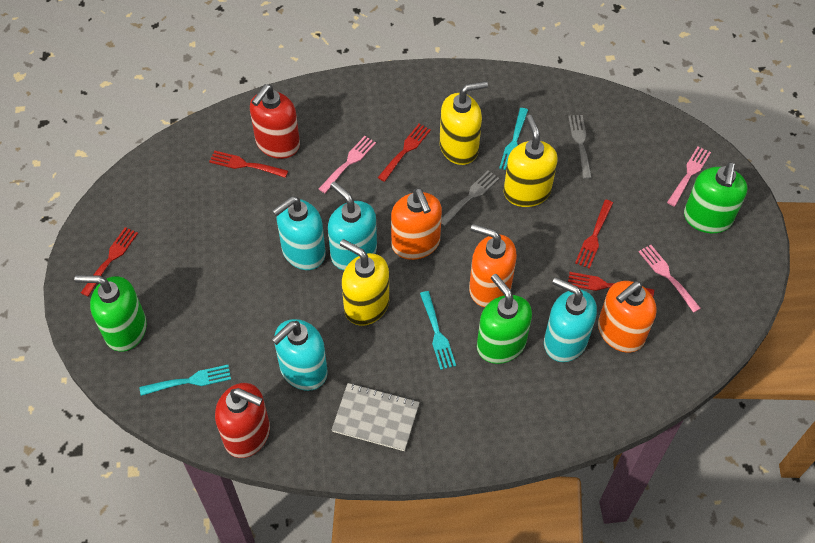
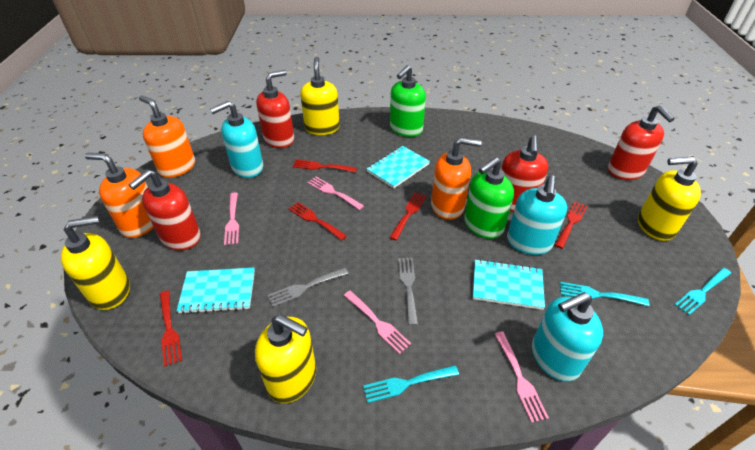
green soap dispenser: 3 -> 2
grey notebook: 1 -> 0
pink fork: 3 -> 4
red soap dispenser: 2 -> 4
turquoise notebook: 0 -> 3
turquoise soap dispenser: 4 -> 3
yellow soap dispenser: 3 -> 4

